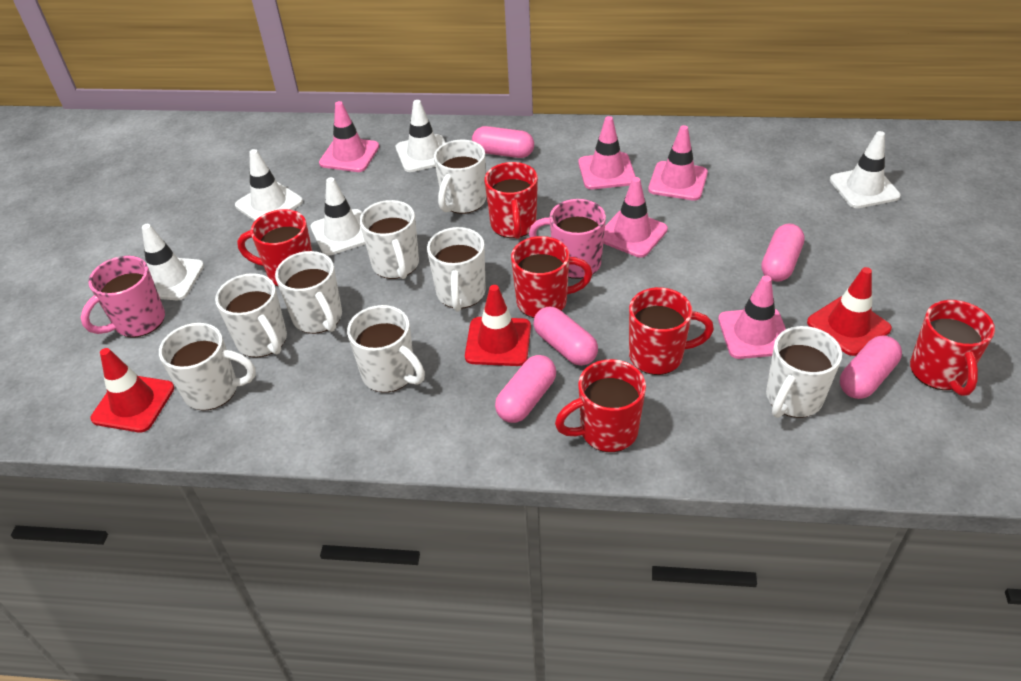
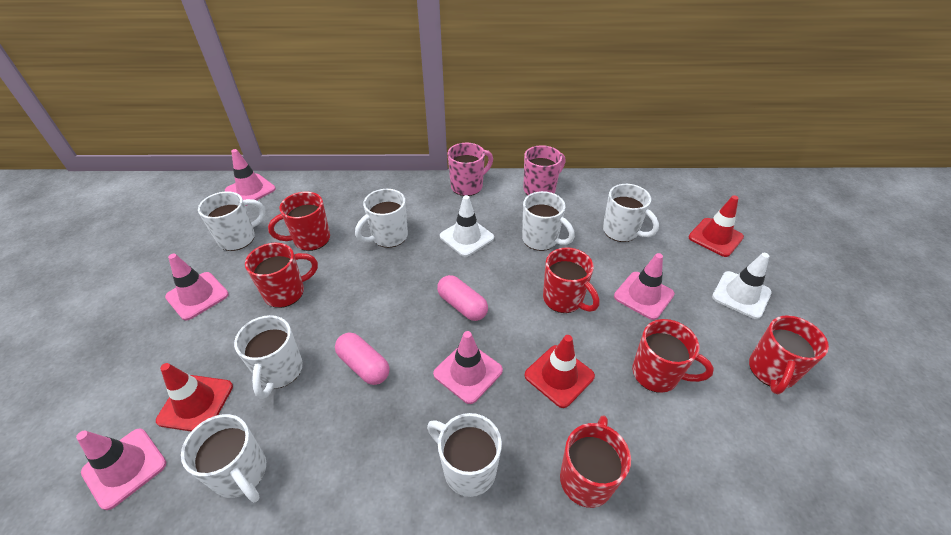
pink capsule: 5 -> 2
white mug: 8 -> 7
white traffic cone: 5 -> 2

